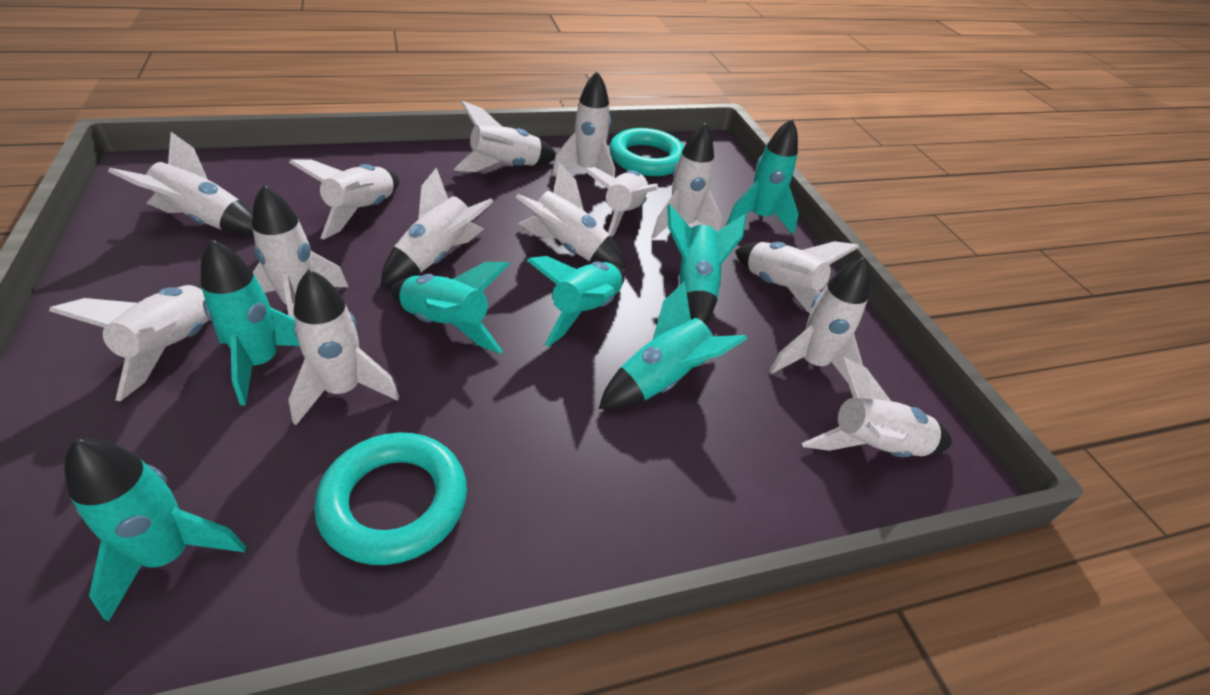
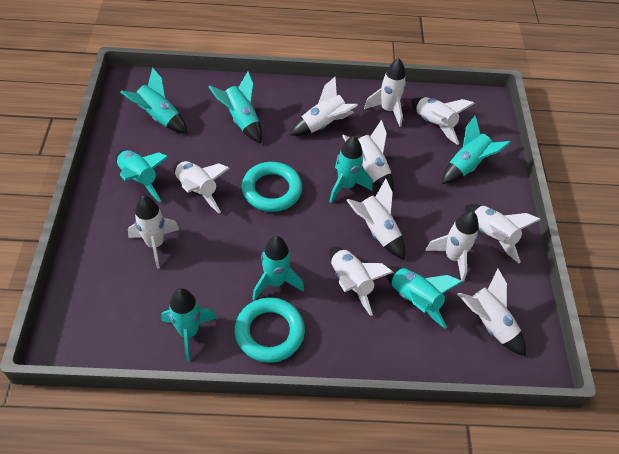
turquoise rocket: 7 -> 8
white rocket: 14 -> 11

